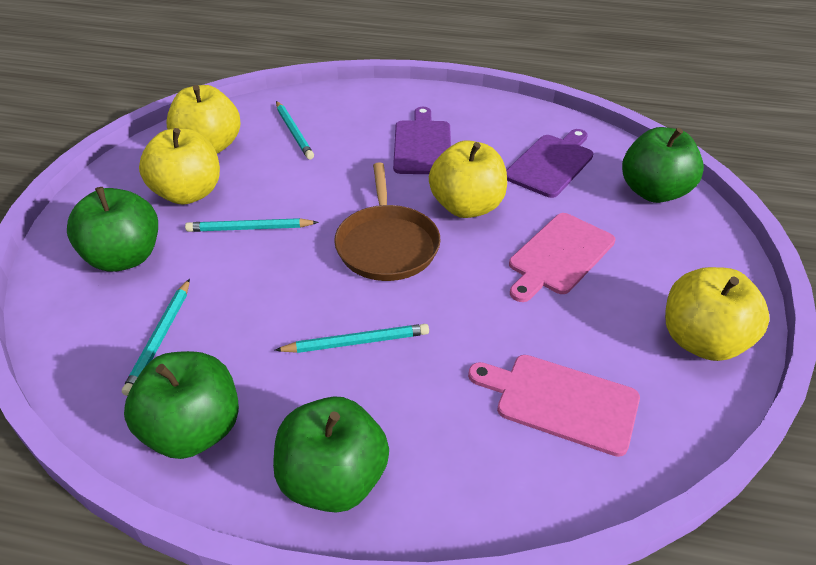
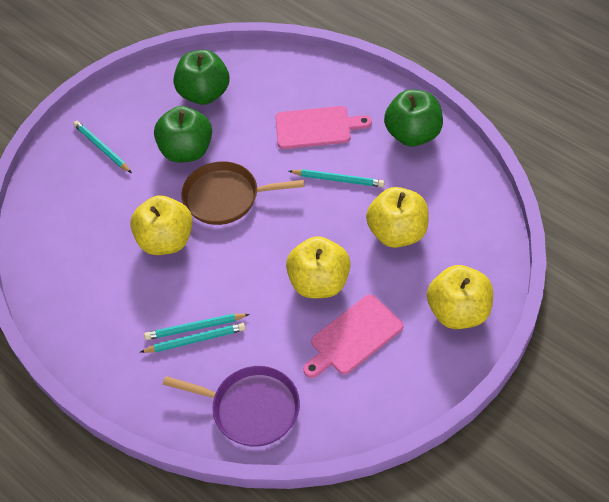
green apple: 4 -> 3
purple cutting board: 2 -> 0
purple pan: 0 -> 1

